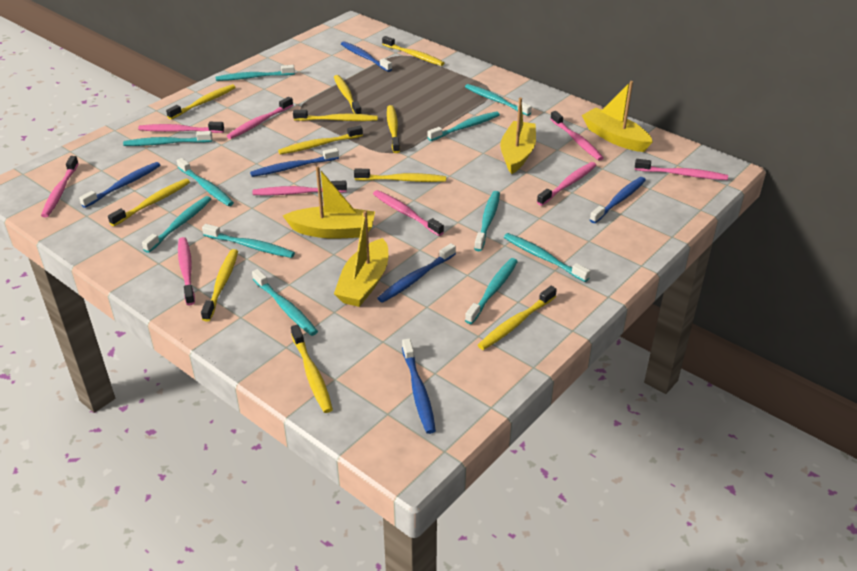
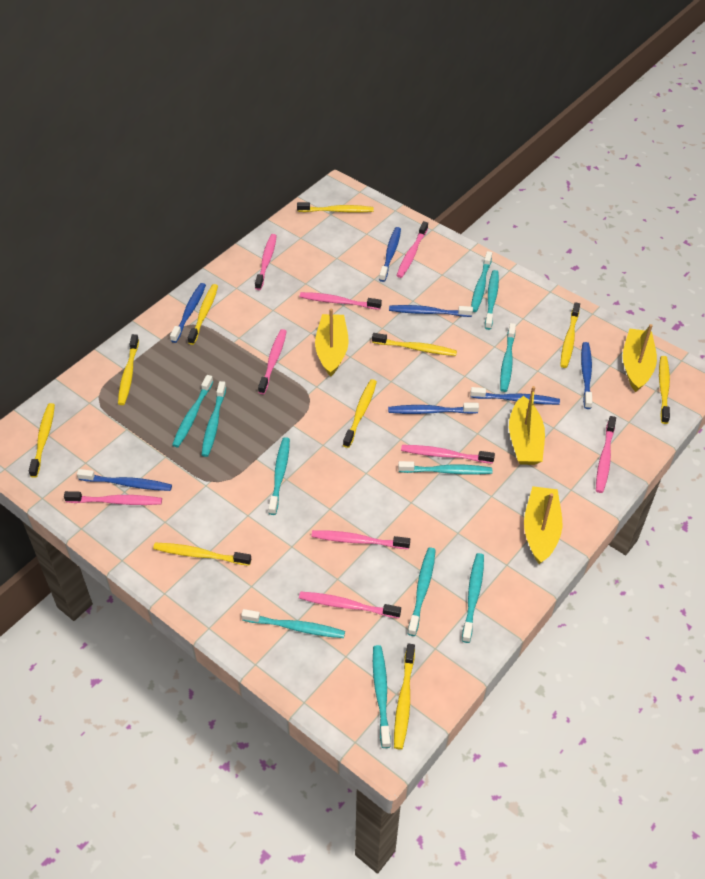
blue toothbrush: 6 -> 7
yellow toothbrush: 11 -> 10

